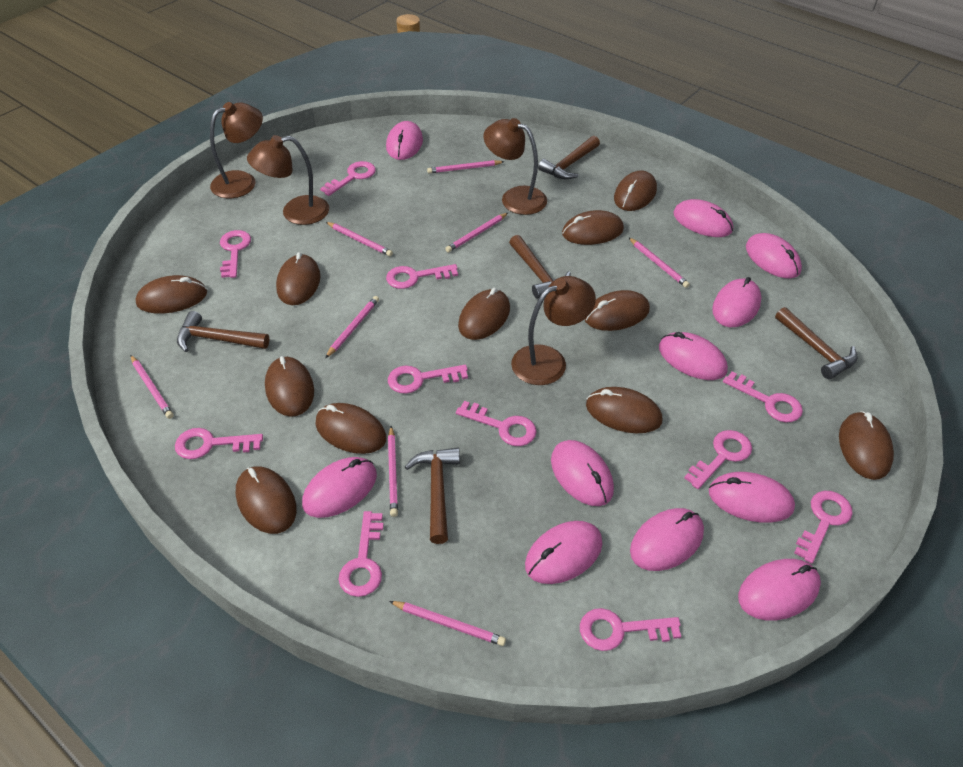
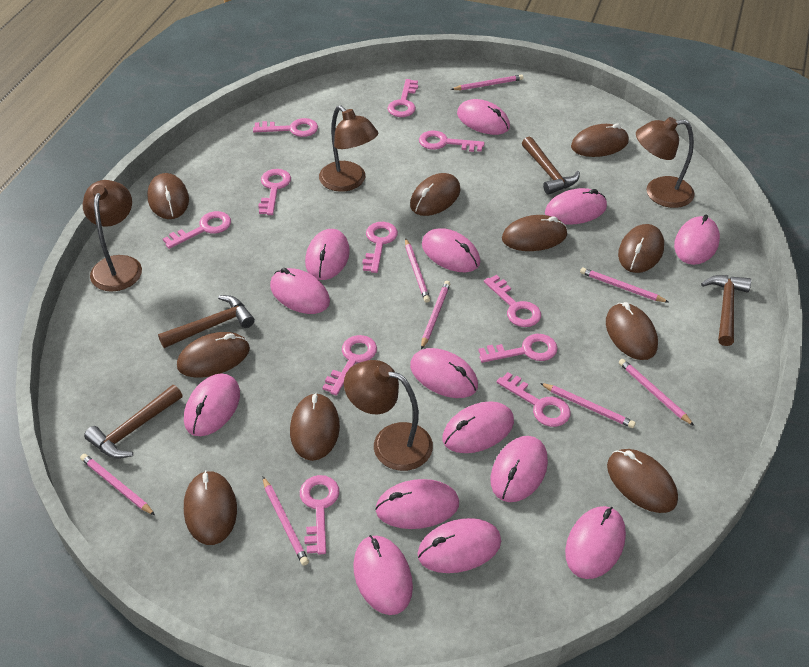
brown hammer: 5 -> 4
brown mouse: 11 -> 10
pink mouse: 11 -> 14

